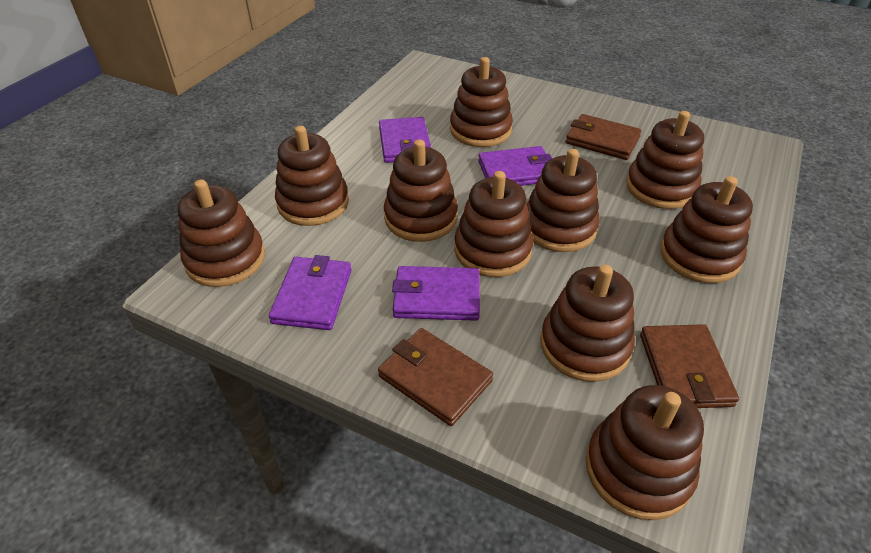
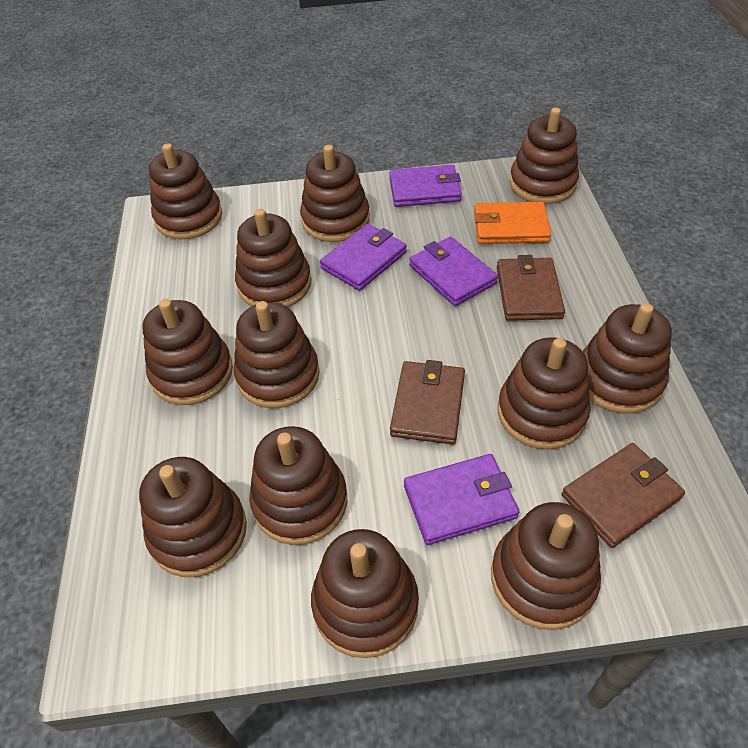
brown stacking toy: 10 -> 12
orange wallet: 0 -> 1

